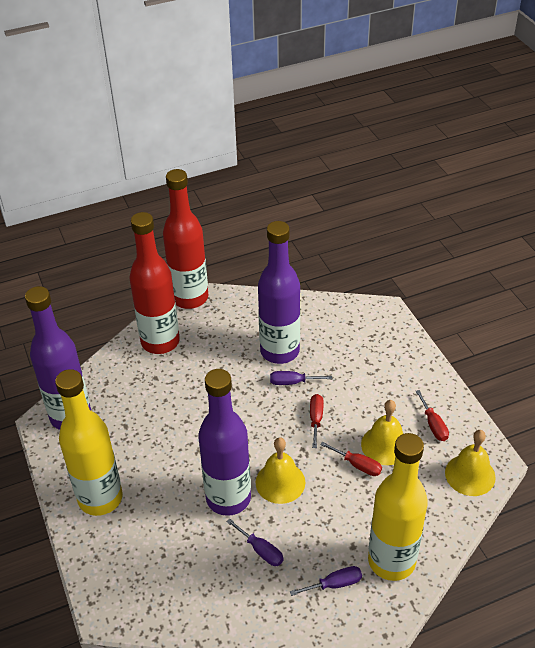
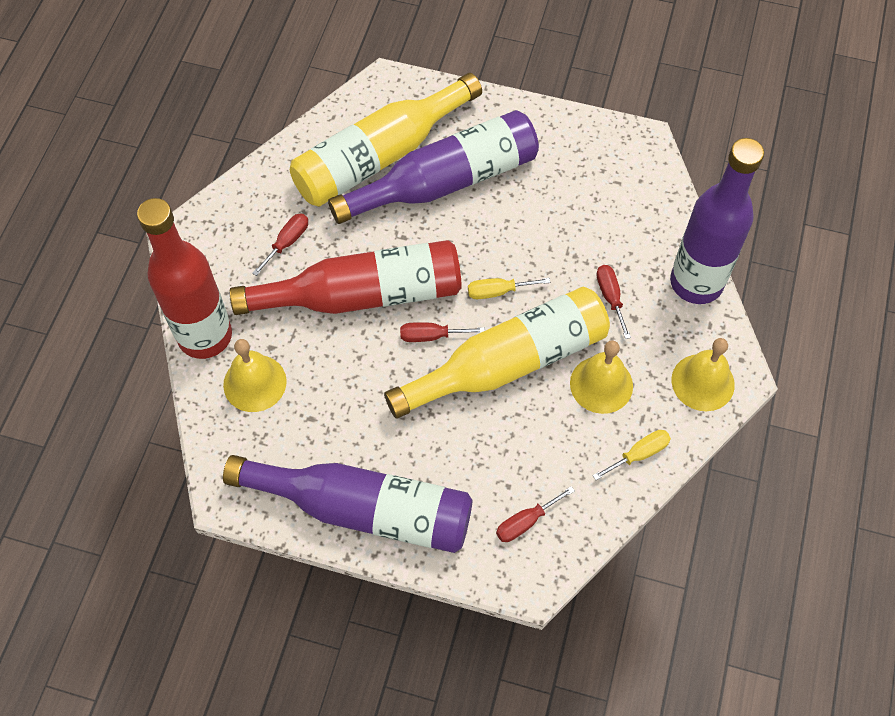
purple screwdriver: 3 -> 0
red screwdriver: 3 -> 4
yellow screwdriver: 0 -> 2

